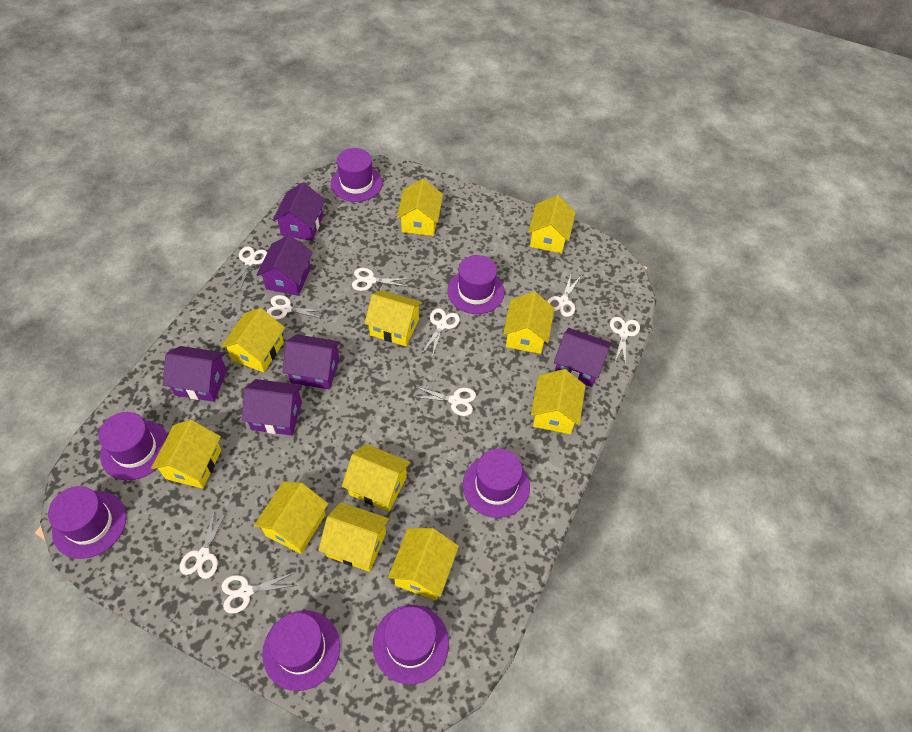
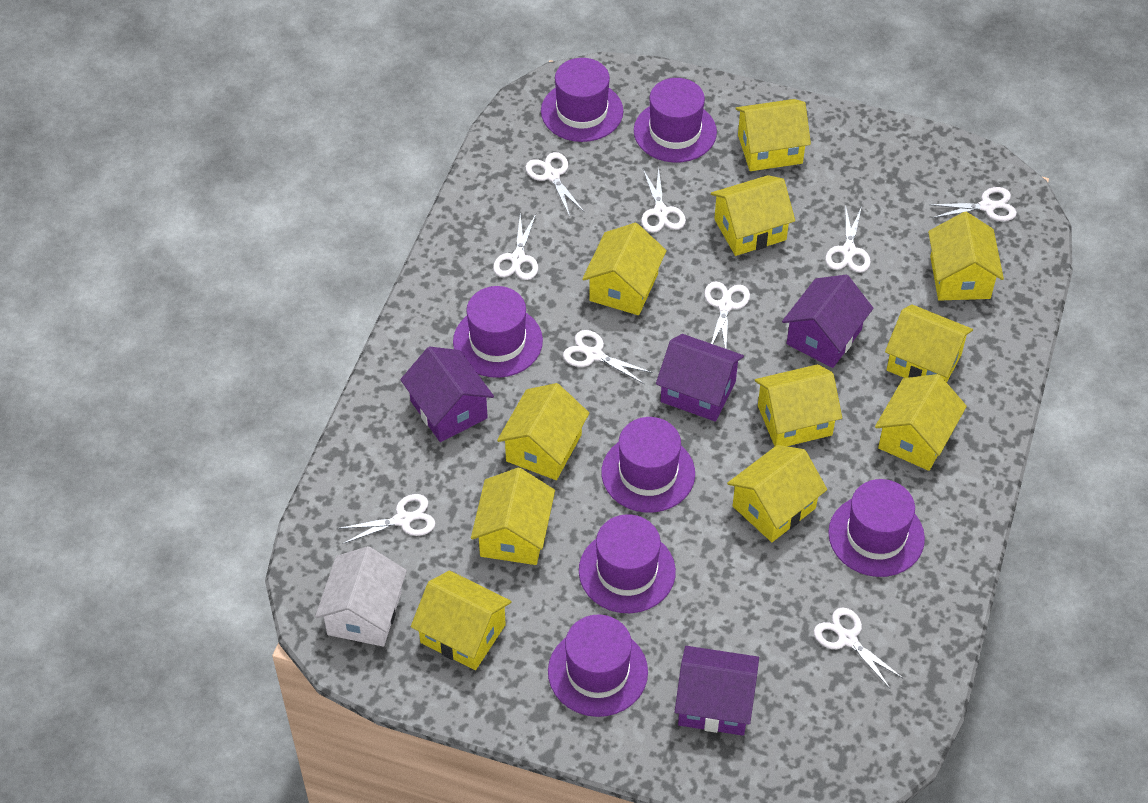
purple house: 6 -> 4
white house: 0 -> 1

